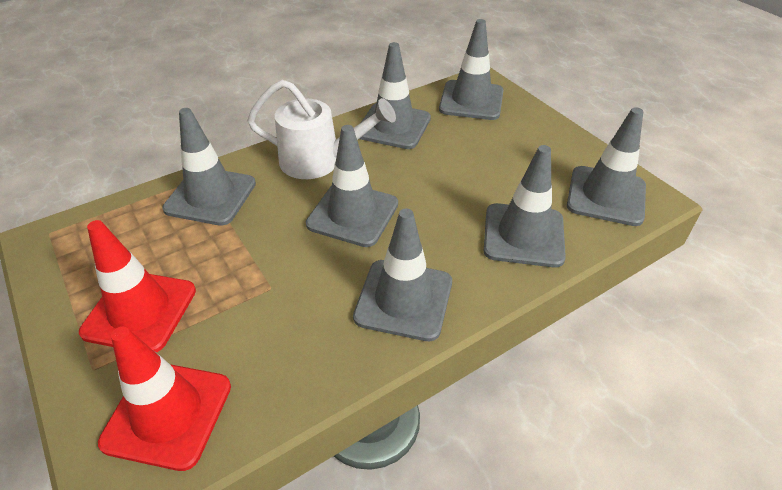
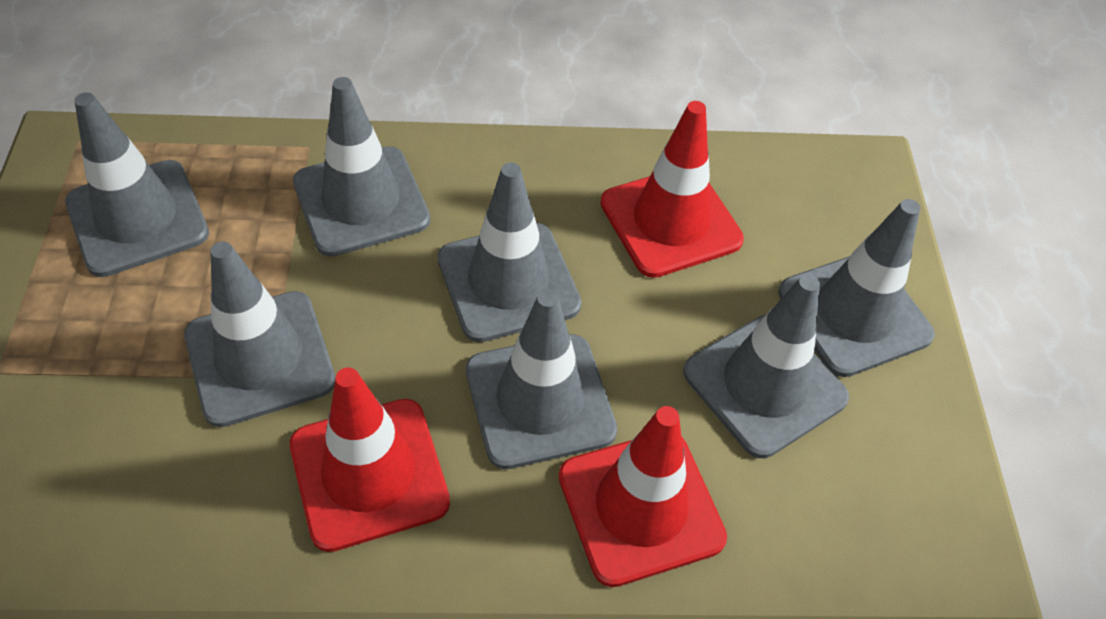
red traffic cone: 2 -> 3
white watering can: 1 -> 0

